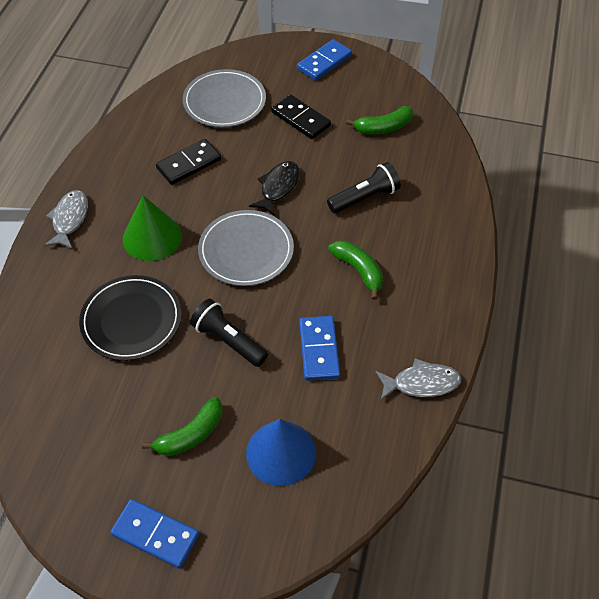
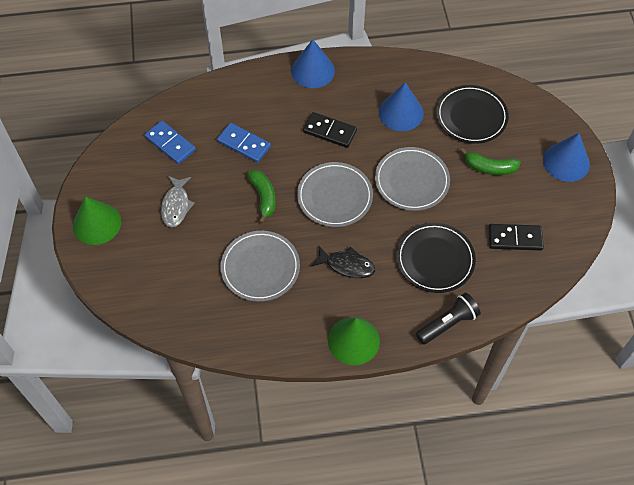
black flashlight: 2 -> 1
black plate: 1 -> 2
blue cone: 1 -> 3
blue domino: 3 -> 2
green banana: 3 -> 2
green cone: 1 -> 2
grey fish: 2 -> 1
grey plate: 2 -> 3

